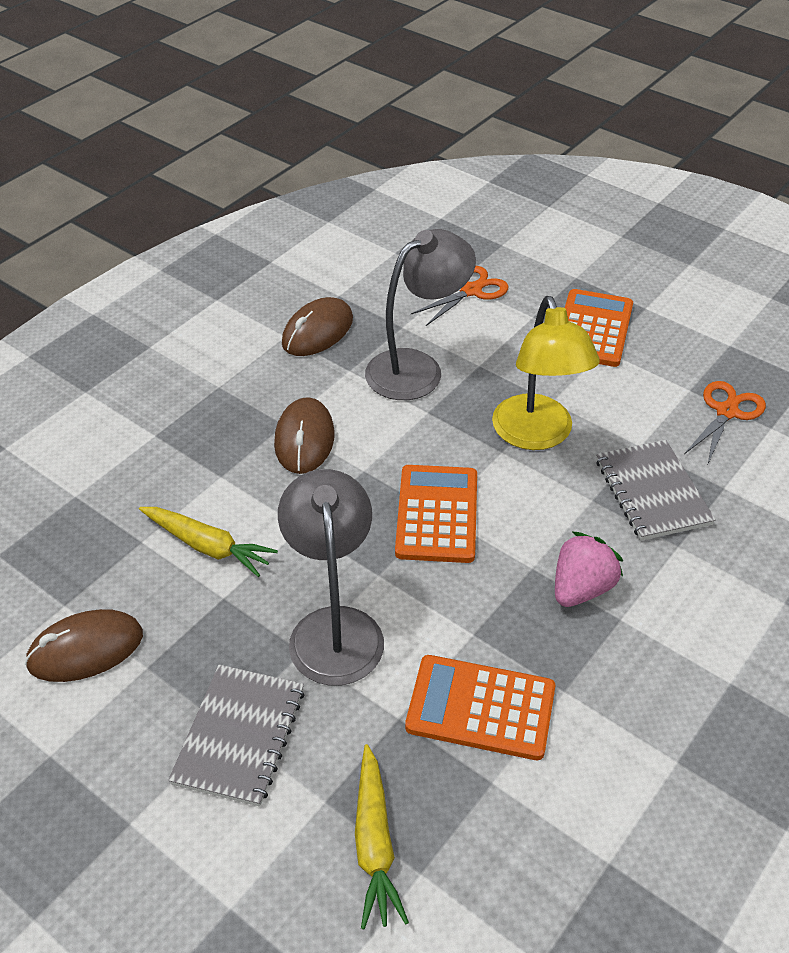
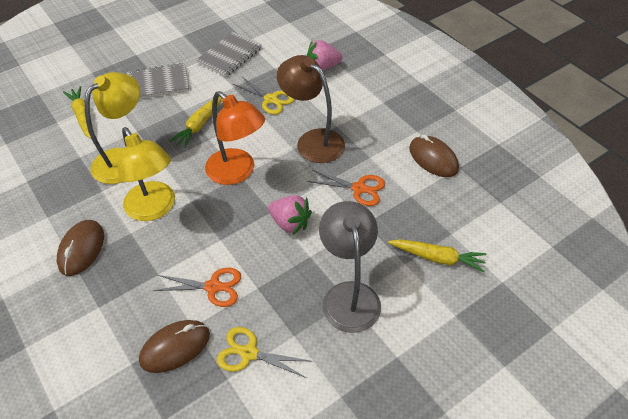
brown lamp: 0 -> 1
grey lamp: 2 -> 1
orange calculator: 3 -> 0
orange lamp: 0 -> 1
pink strawberry: 1 -> 2
yellow carrot: 2 -> 3
yellow lamp: 1 -> 2
yellow scissors: 0 -> 2

